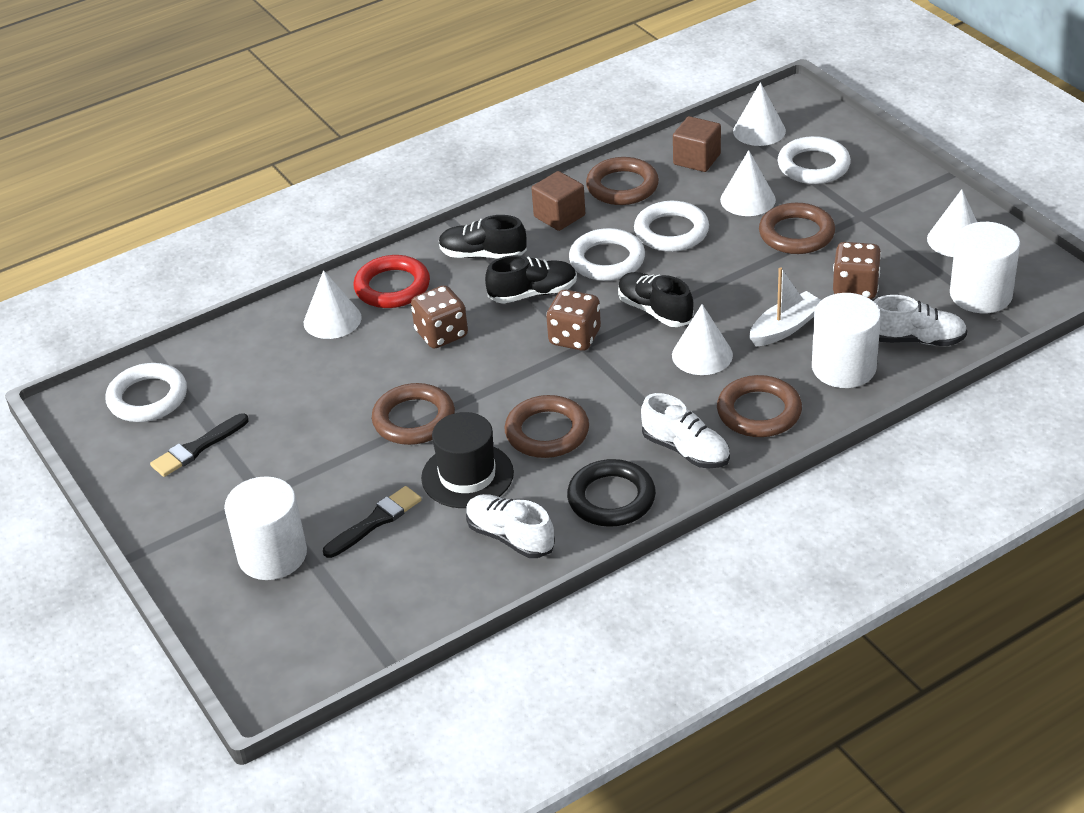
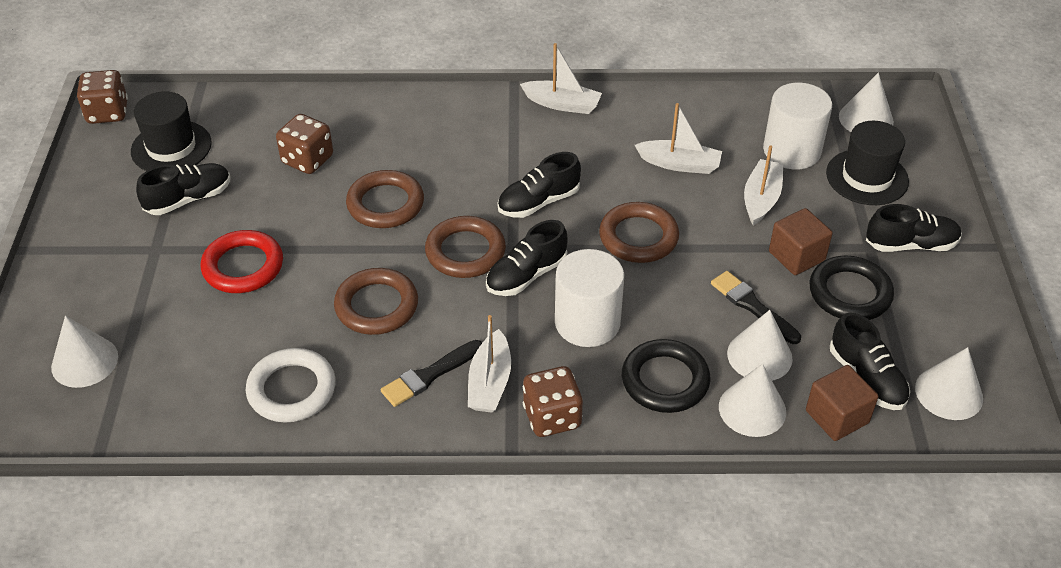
black hat: 1 -> 2
black ring: 1 -> 2
black shoe: 3 -> 5
brown ring: 5 -> 4
white boat: 1 -> 4
white cylinder: 3 -> 2
white ring: 4 -> 1
white shoe: 3 -> 0

